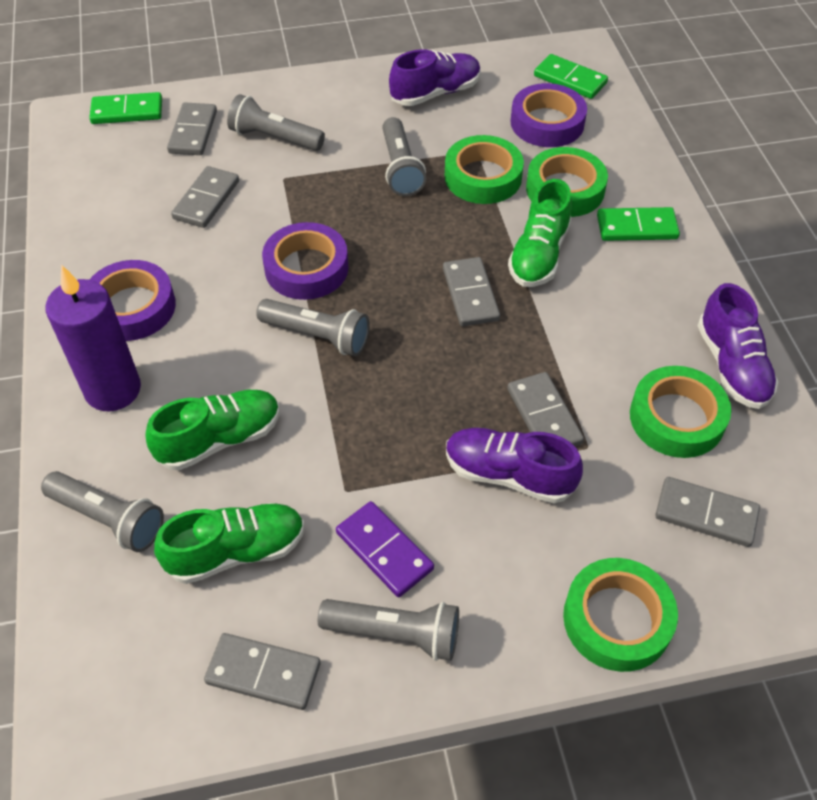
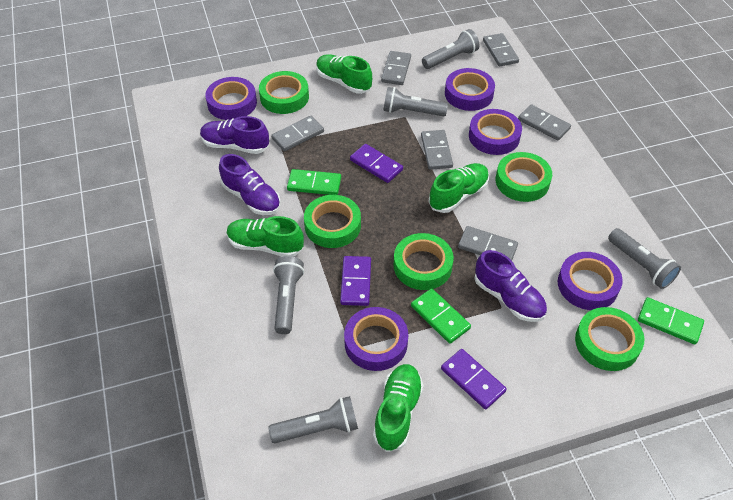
green shoe: 3 -> 4
green tape: 4 -> 5
purple candle: 1 -> 0
purple domino: 1 -> 3
purple tape: 3 -> 5

